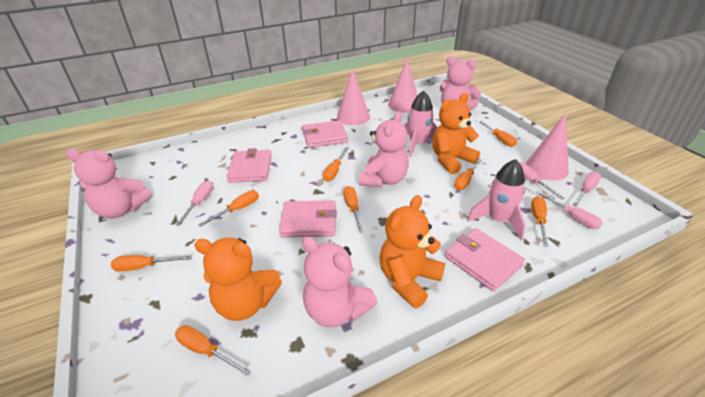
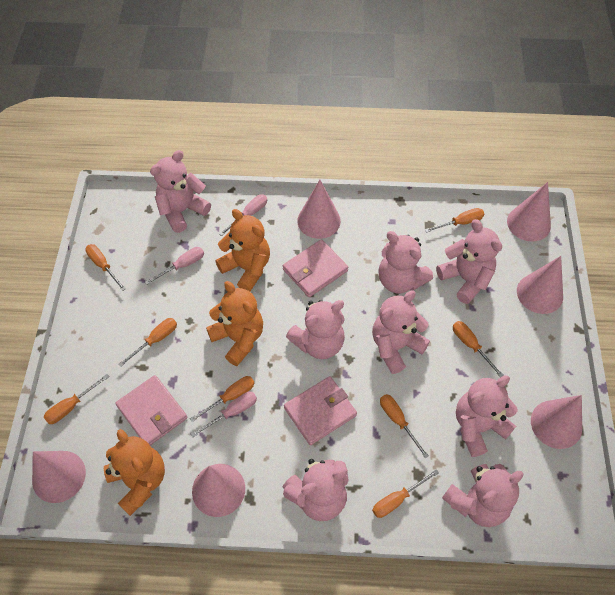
pink cone: 3 -> 6
pink rocket: 2 -> 0
pink screwdriver: 4 -> 3
pink teddy bear: 4 -> 8
pink wallet: 4 -> 3

